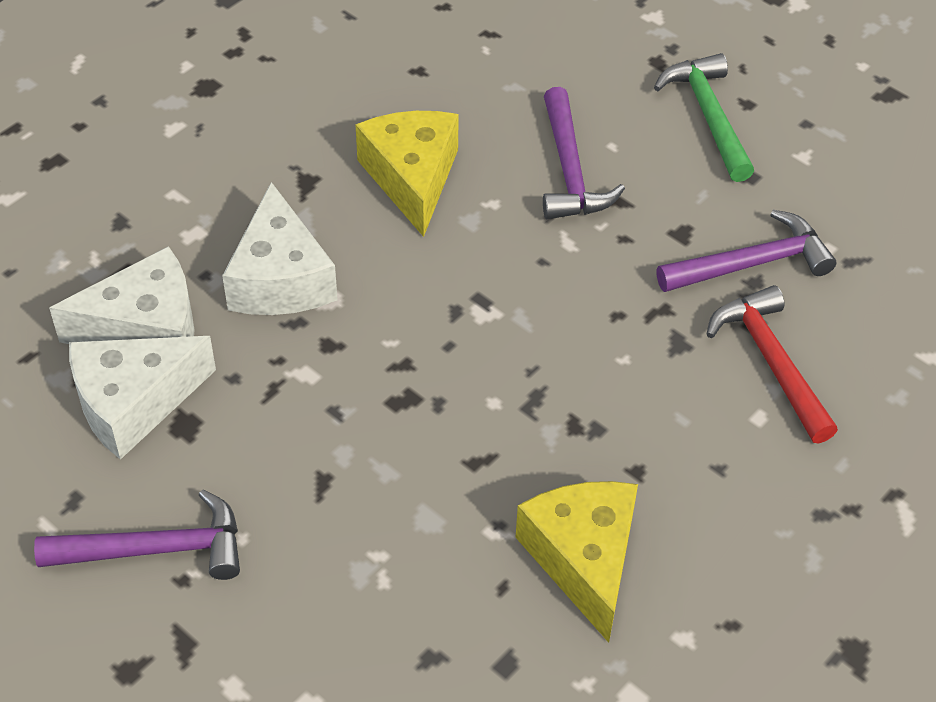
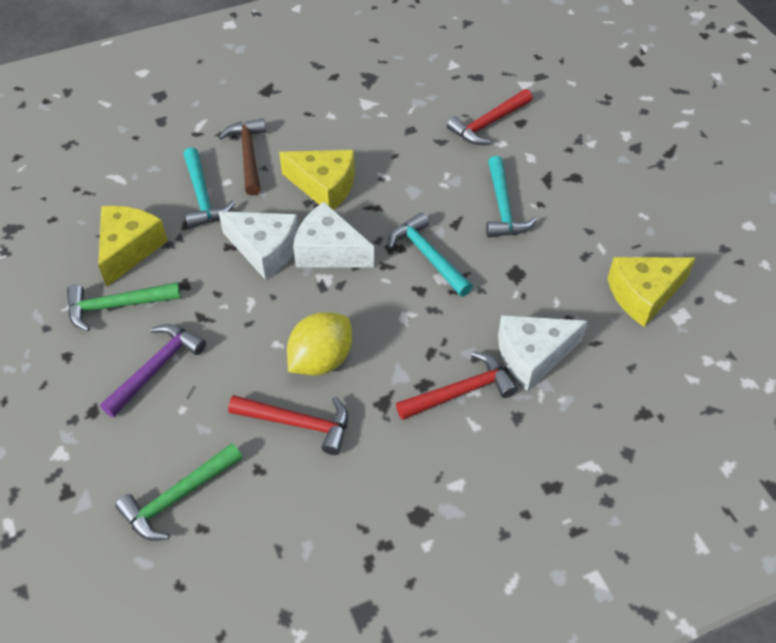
brown hammer: 0 -> 1
green hammer: 1 -> 2
purple hammer: 3 -> 1
red hammer: 1 -> 3
turquoise hammer: 0 -> 3
yellow cheese: 2 -> 3
yellow lemon: 0 -> 1

